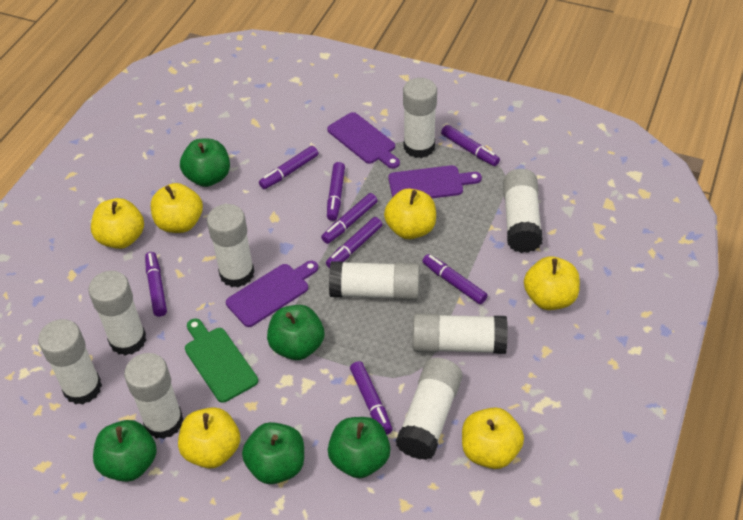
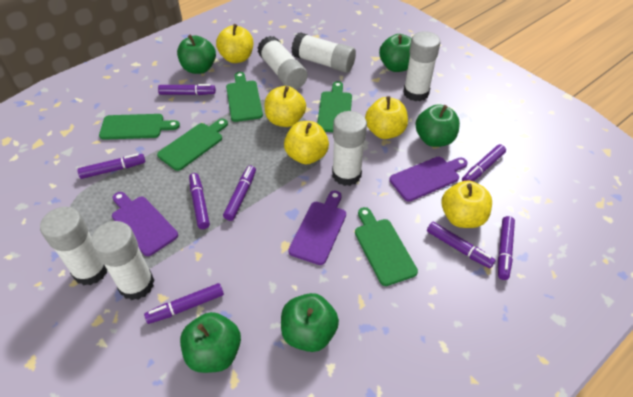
green cutting board: 1 -> 5
white glue stick: 9 -> 6
yellow apple: 6 -> 5

